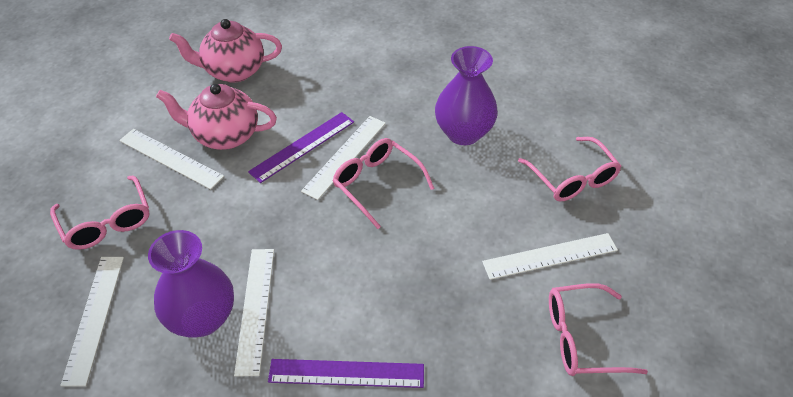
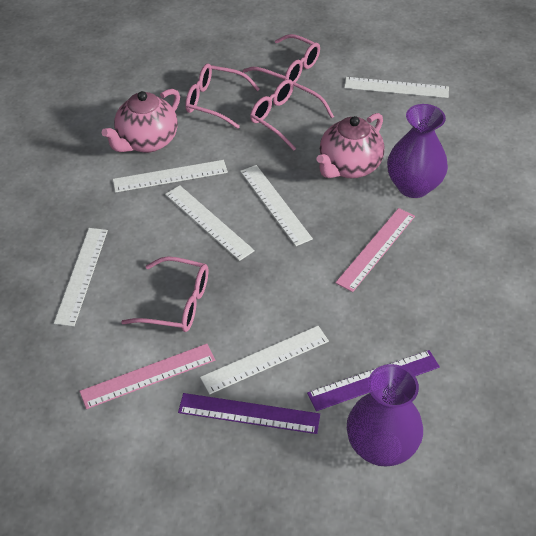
pink ruler: 0 -> 2
white ruler: 5 -> 6

